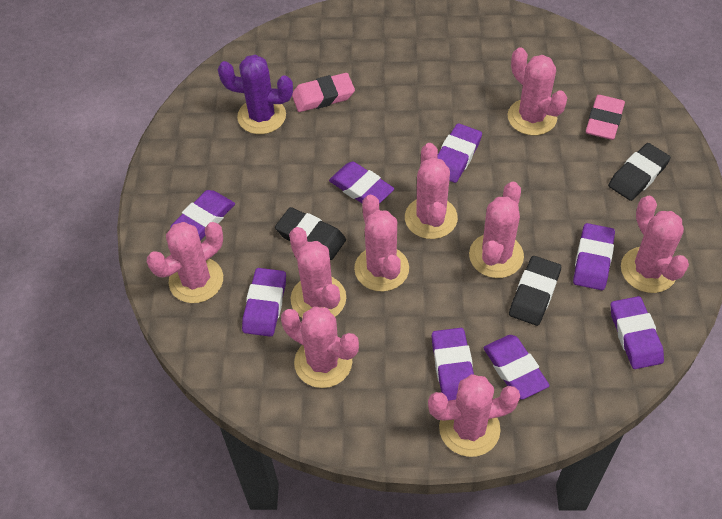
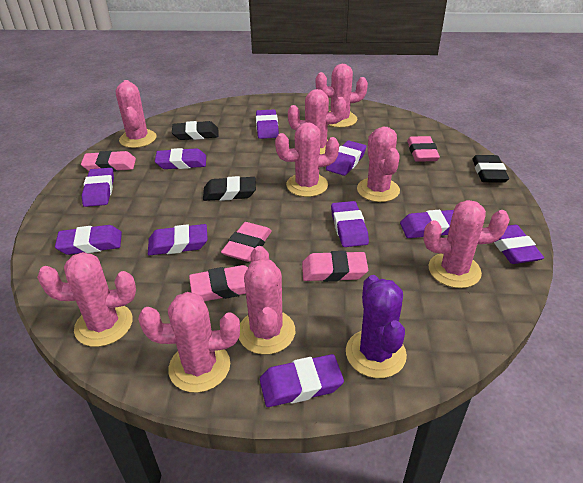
pink eraser: 2 -> 5
purple eraser: 8 -> 10

